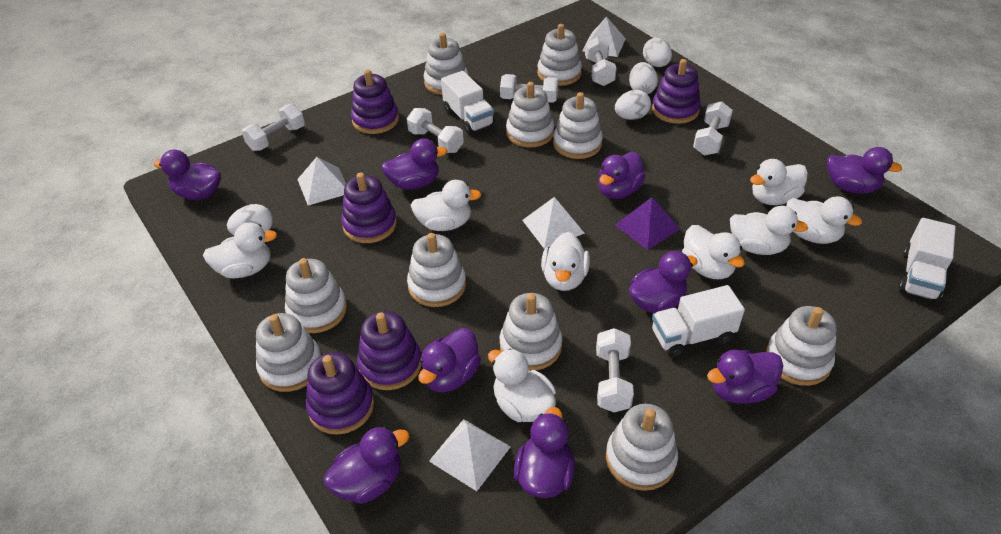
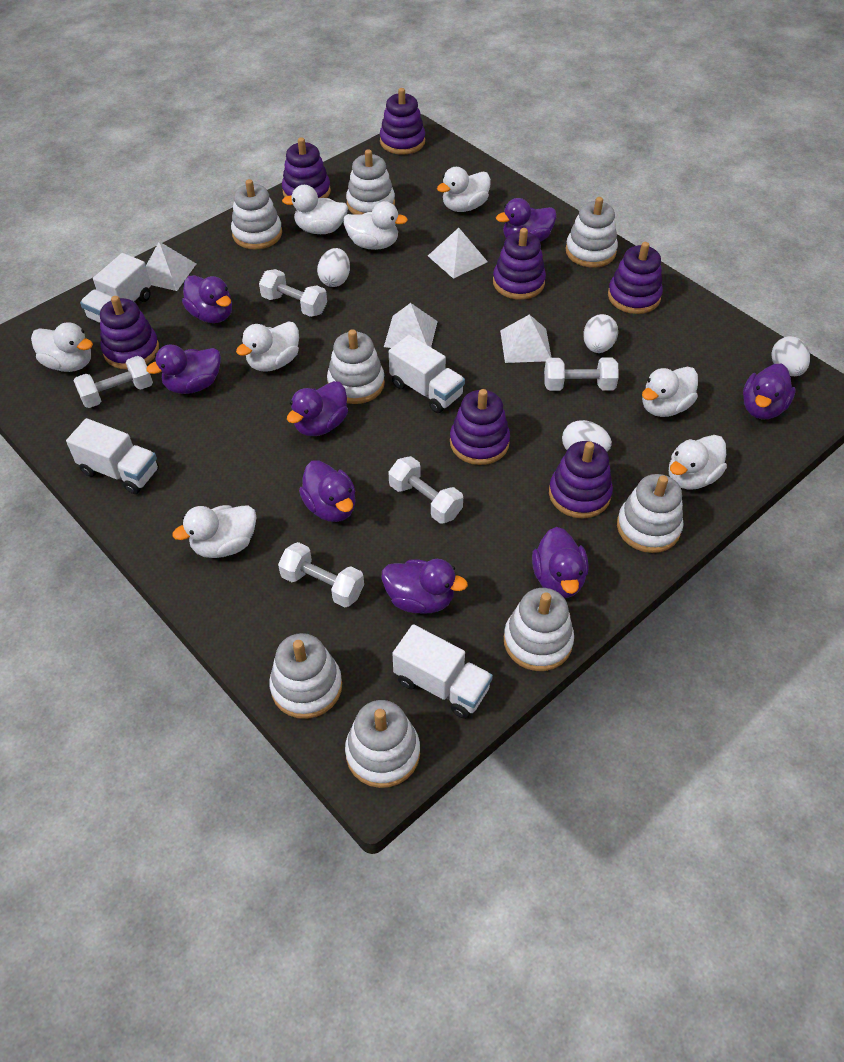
purple duck: 9 -> 8
purple pyramid: 1 -> 0
purple stacking toy: 5 -> 7
white dumbbell: 6 -> 5
white stacking toy: 10 -> 8
white truck: 3 -> 4

